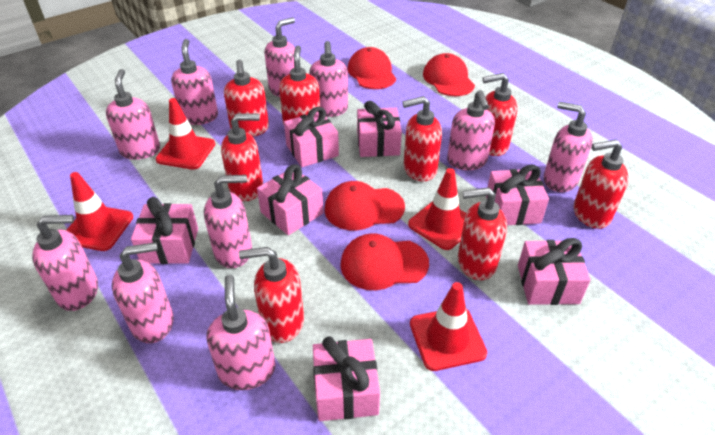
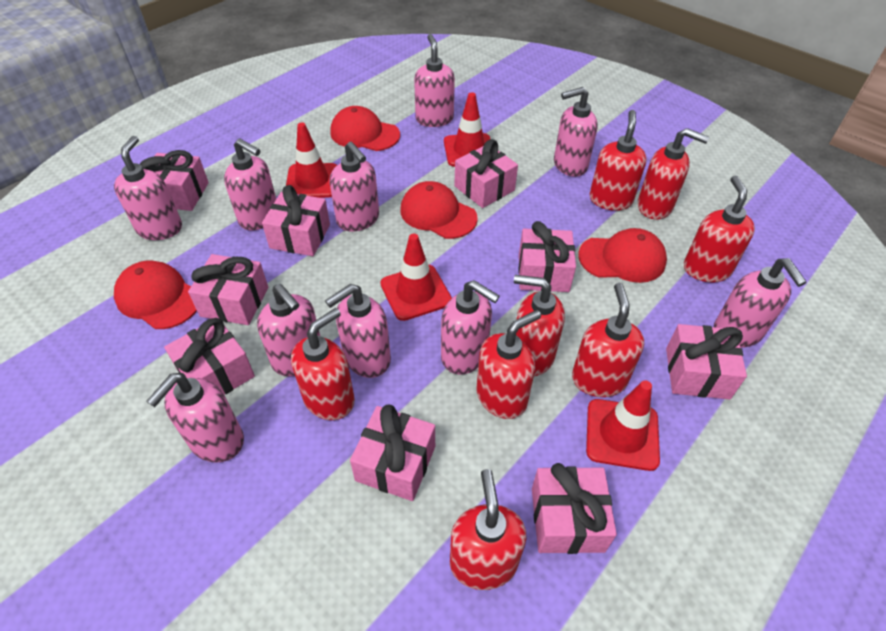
pink gift: 7 -> 9

